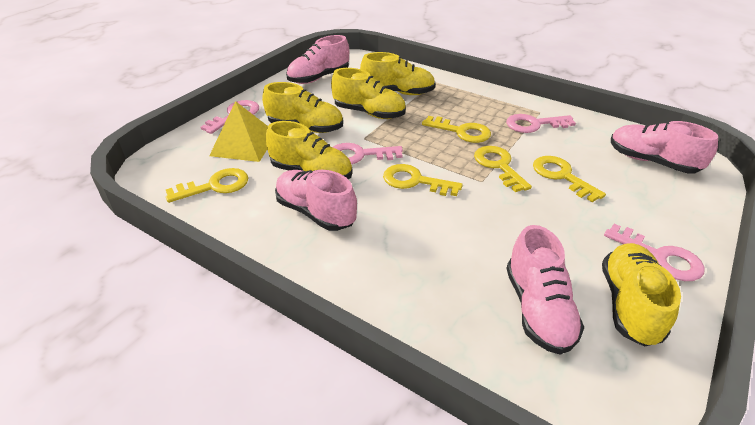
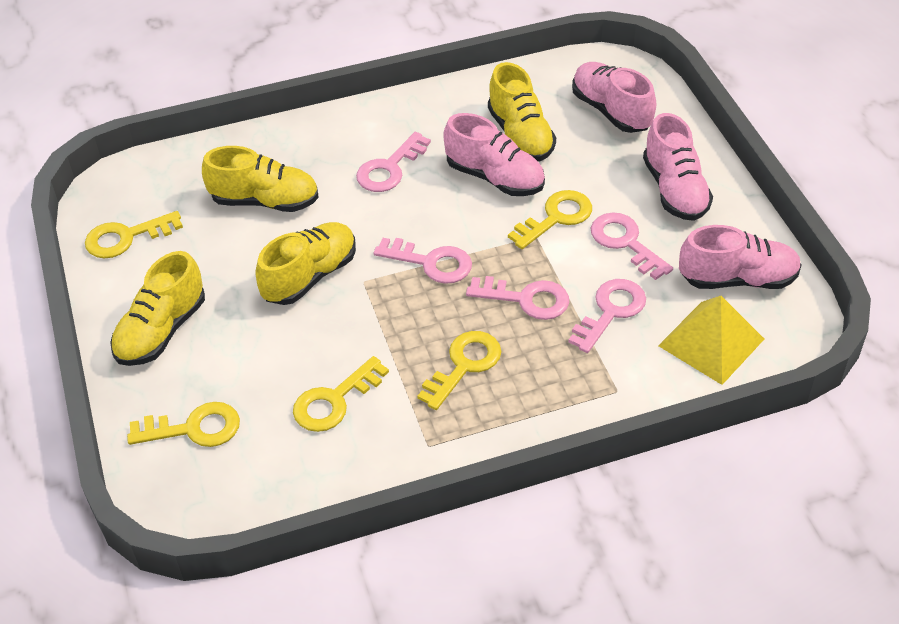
pink key: 4 -> 5
yellow shoe: 5 -> 4

